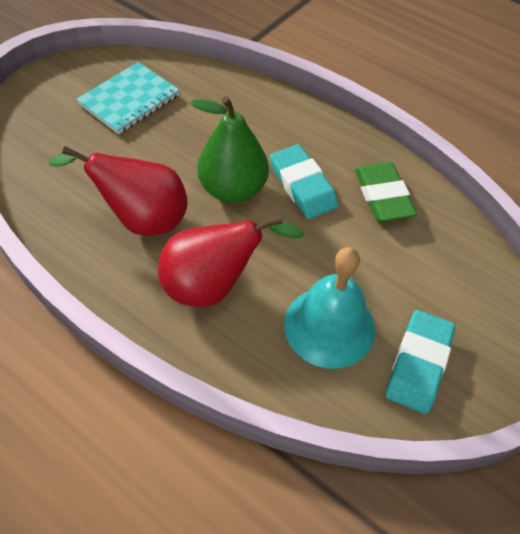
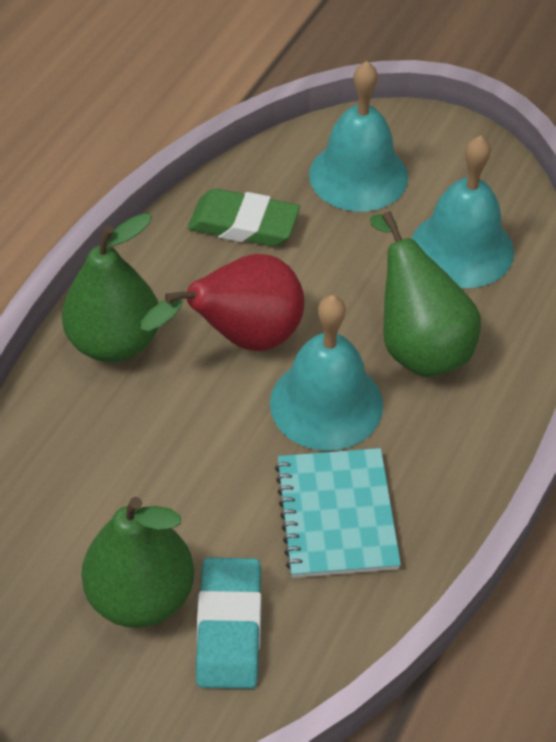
green pear: 1 -> 3
red pear: 2 -> 1
turquoise bell: 1 -> 3
turquoise eraser: 2 -> 1

